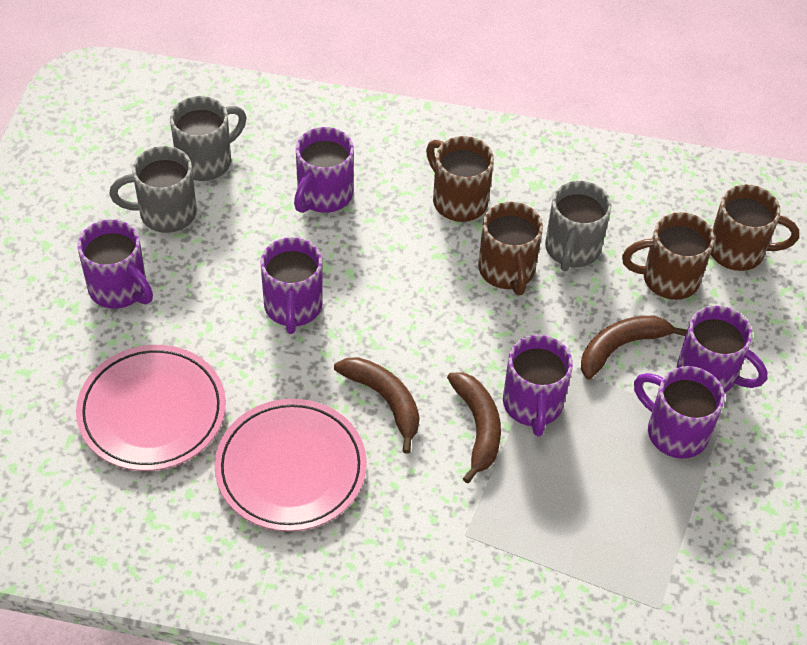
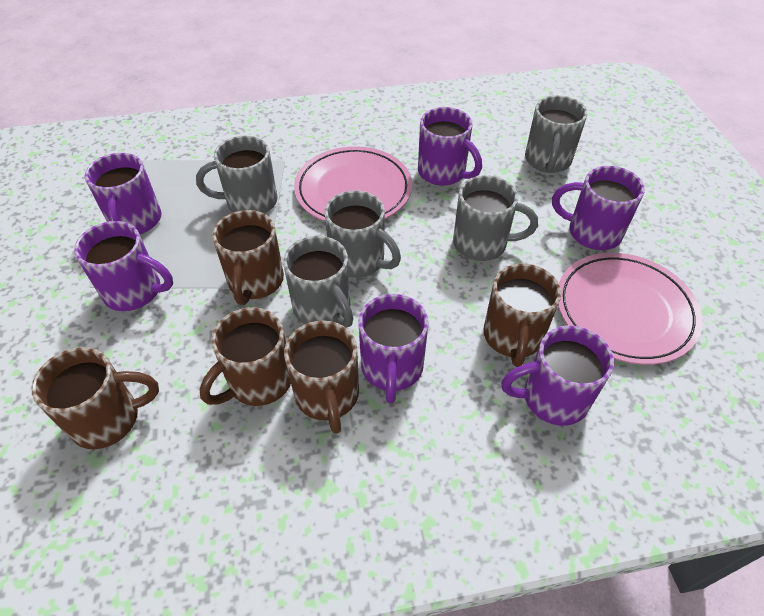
brown banana: 3 -> 0
brown mug: 4 -> 5
grey mug: 3 -> 5

